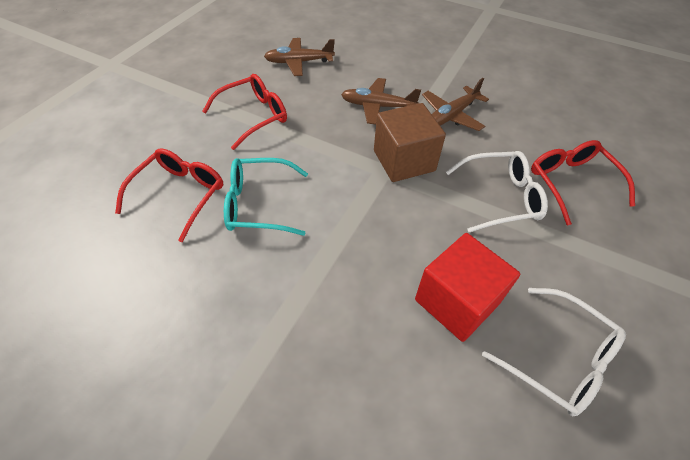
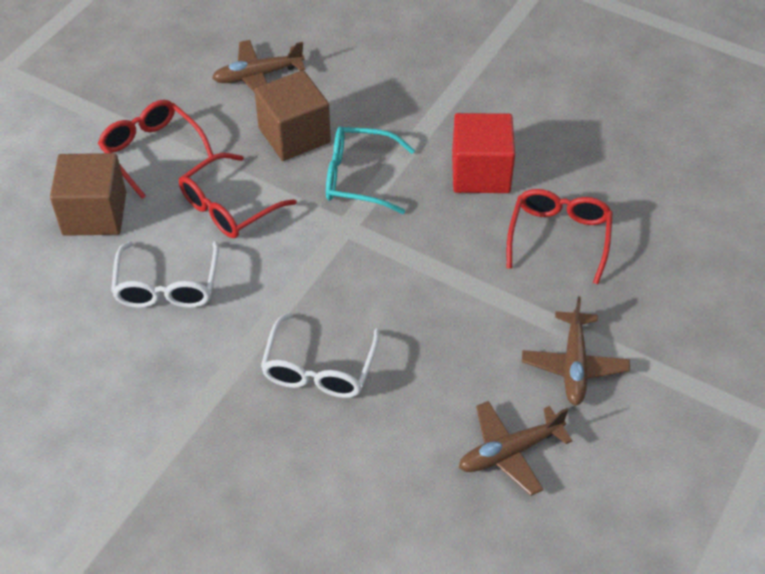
brown cube: 1 -> 2

